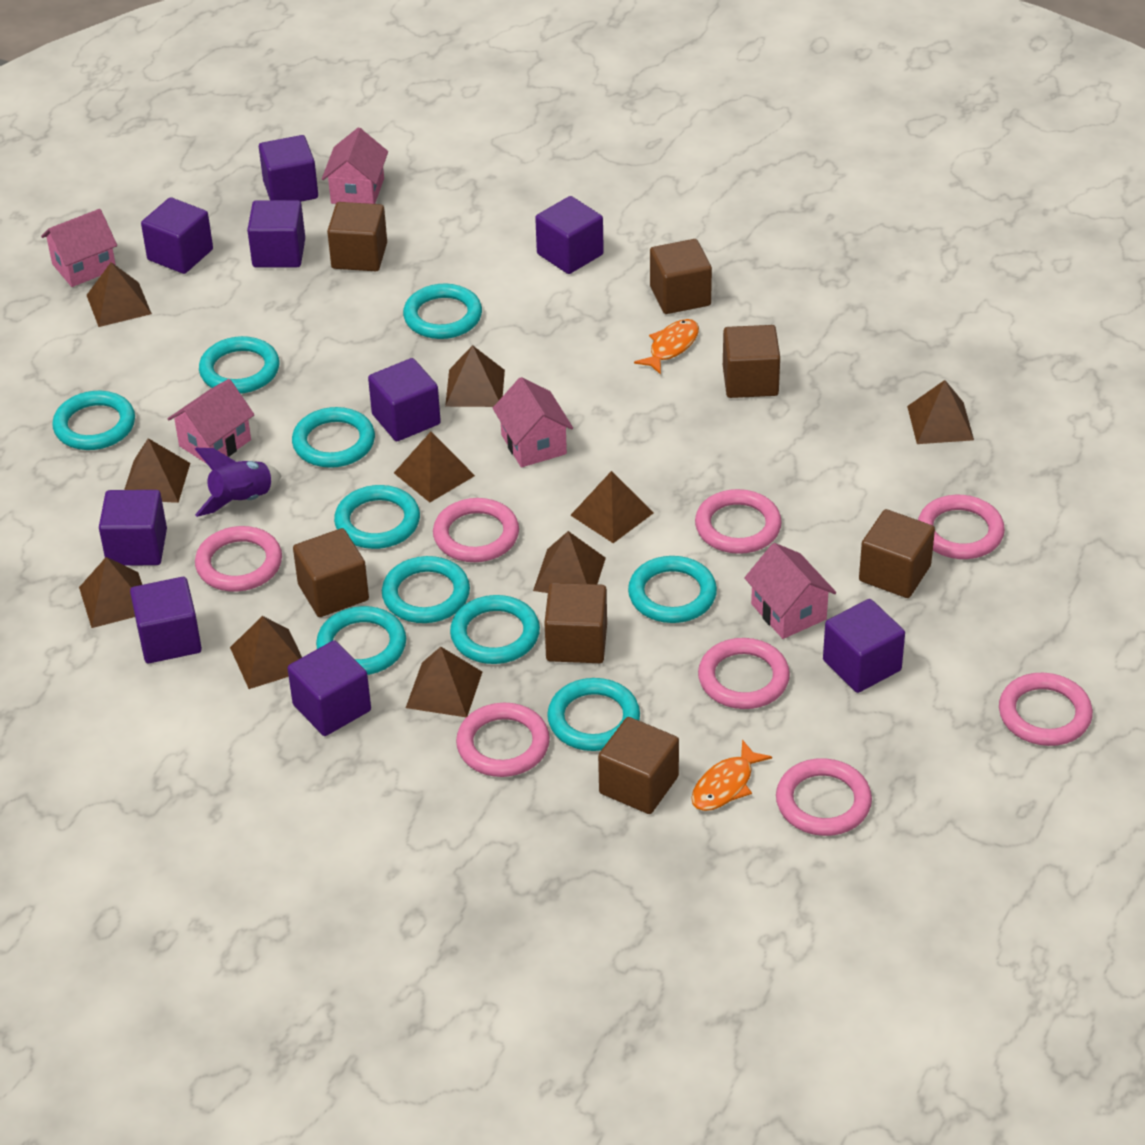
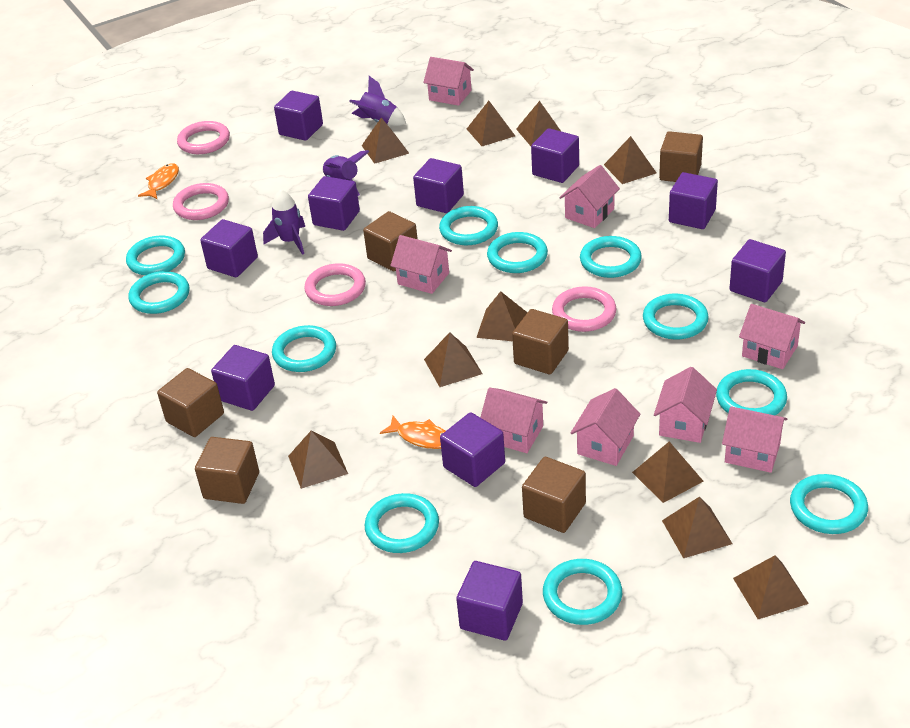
brown cube: 7 -> 6
pink house: 5 -> 8
pink ring: 8 -> 4
purple cube: 9 -> 10
purple rocket: 1 -> 3
turquoise ring: 10 -> 11

